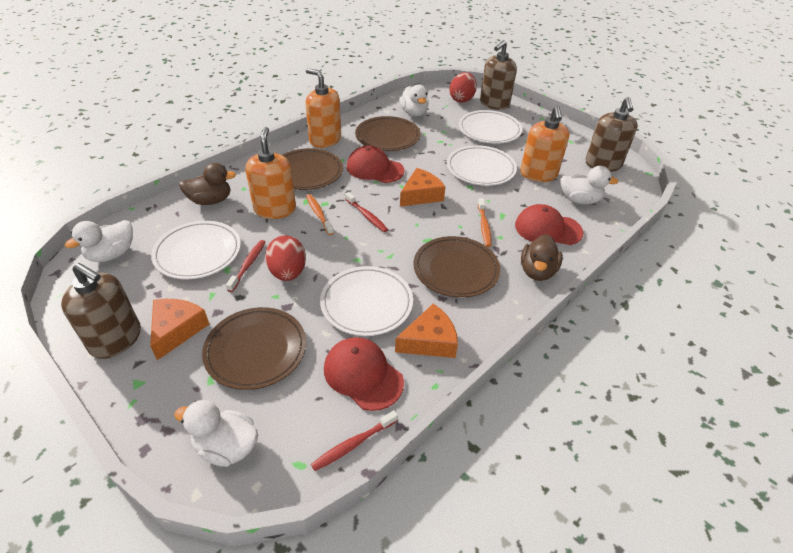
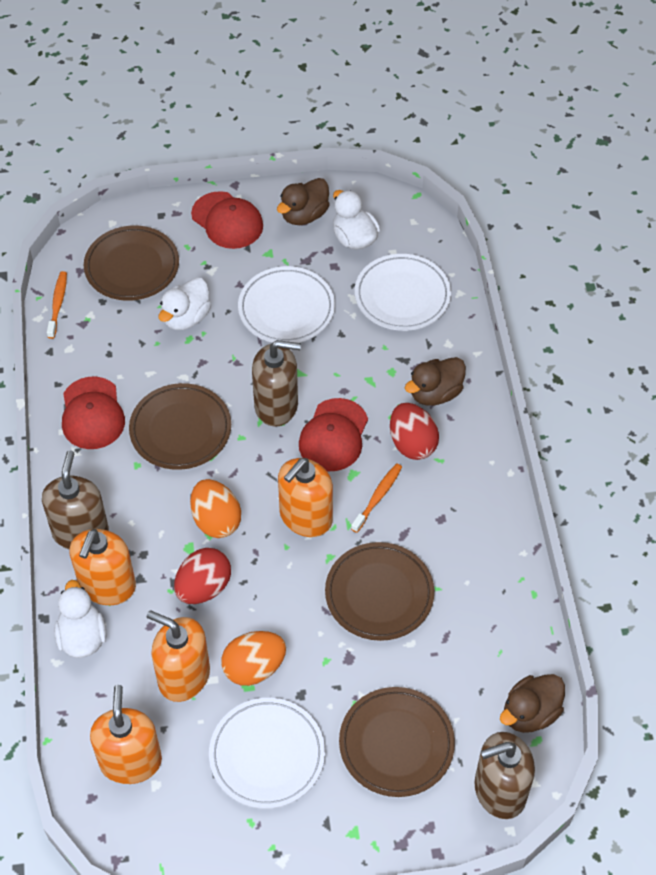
brown duck: 2 -> 3
orange cheese: 3 -> 0
orange egg: 0 -> 2
orange soap dispenser: 3 -> 4
red toothbrush: 3 -> 0
white duck: 4 -> 3
white plate: 4 -> 3

